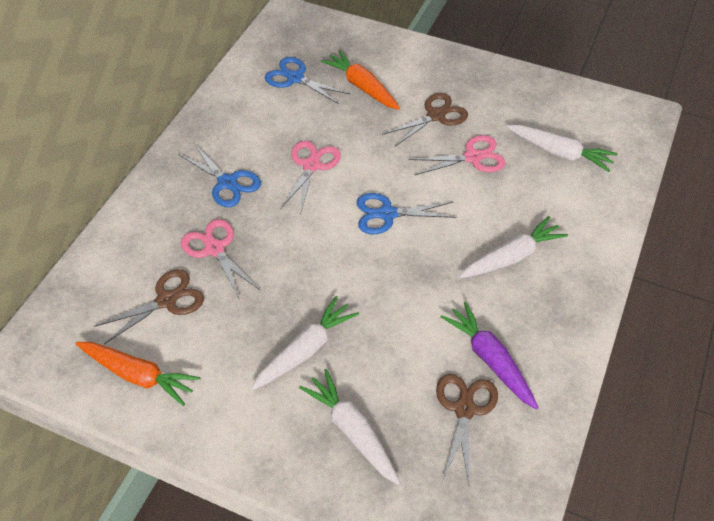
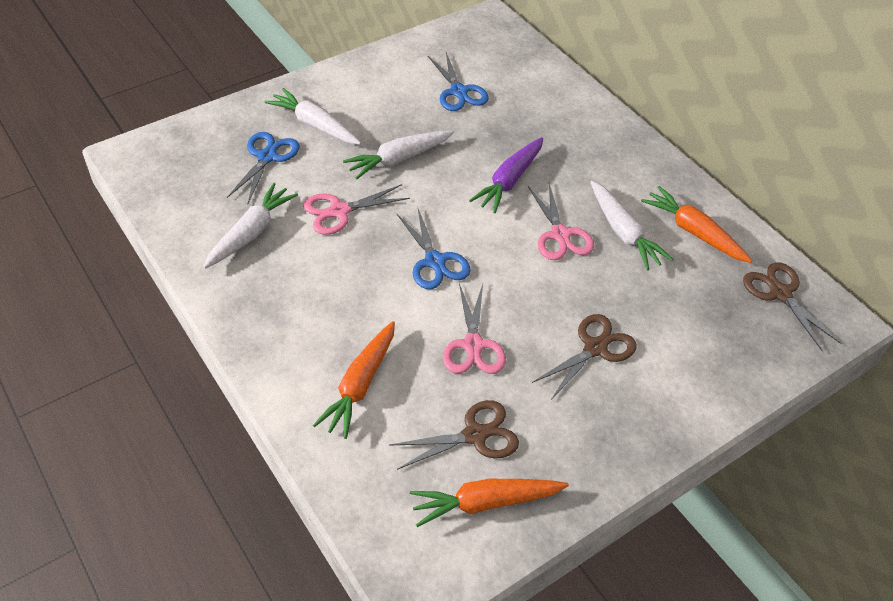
orange carrot: 2 -> 3

